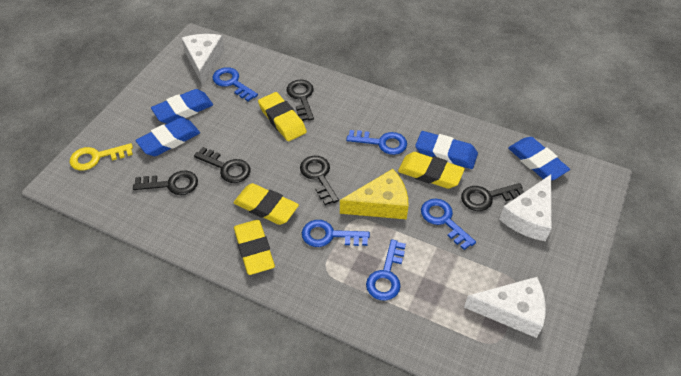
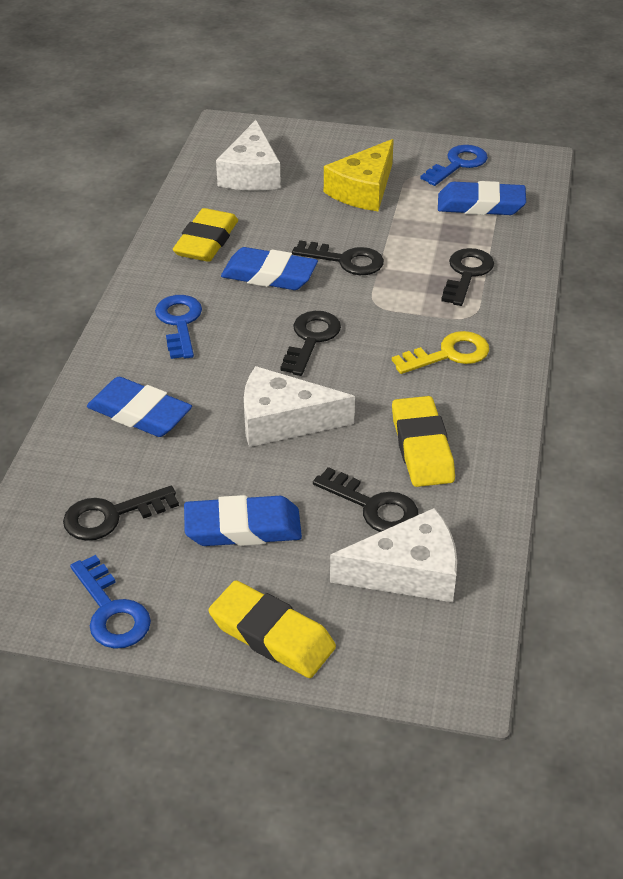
blue key: 5 -> 3
yellow eraser: 4 -> 3

